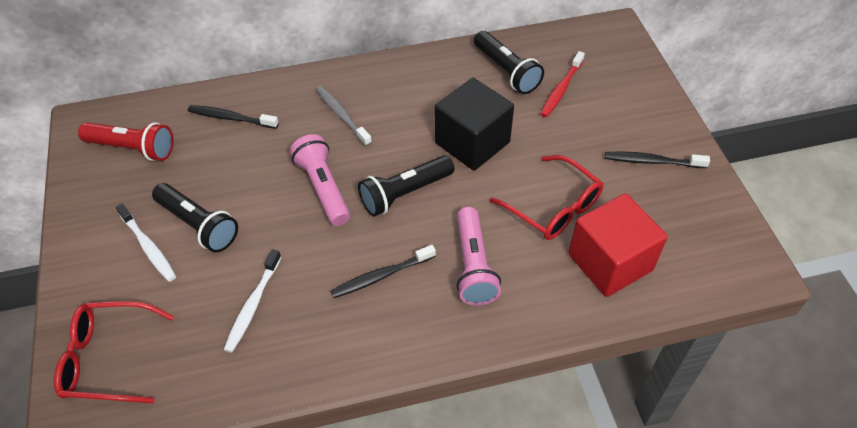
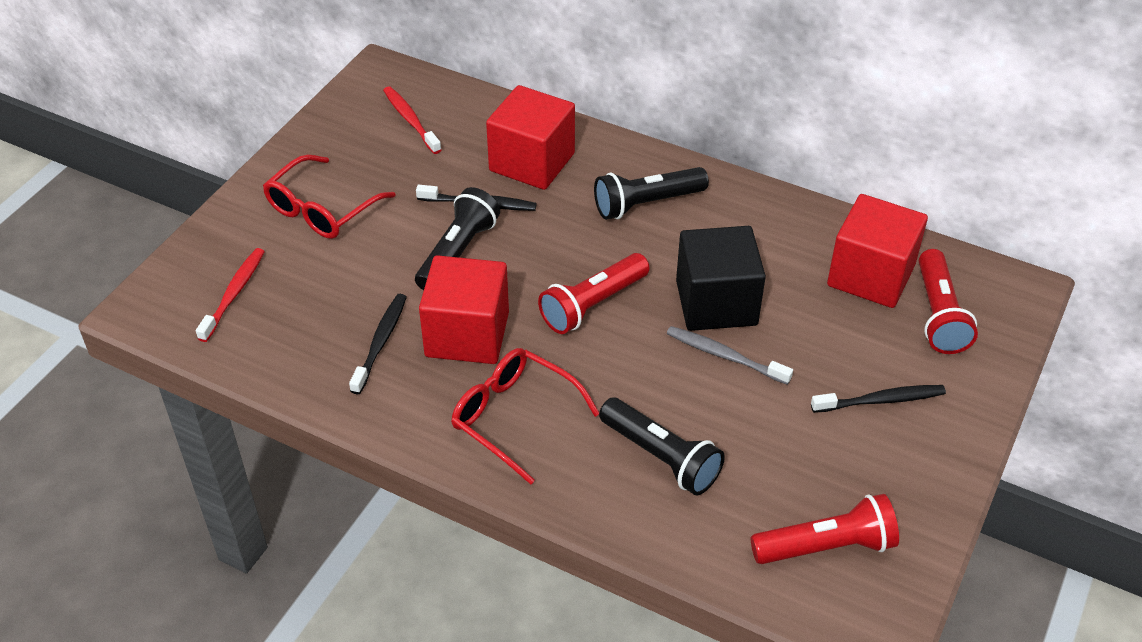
pink flashlight: 2 -> 0
red cube: 1 -> 3
red flashlight: 1 -> 3
red toothbrush: 1 -> 2
white toothbrush: 2 -> 0

